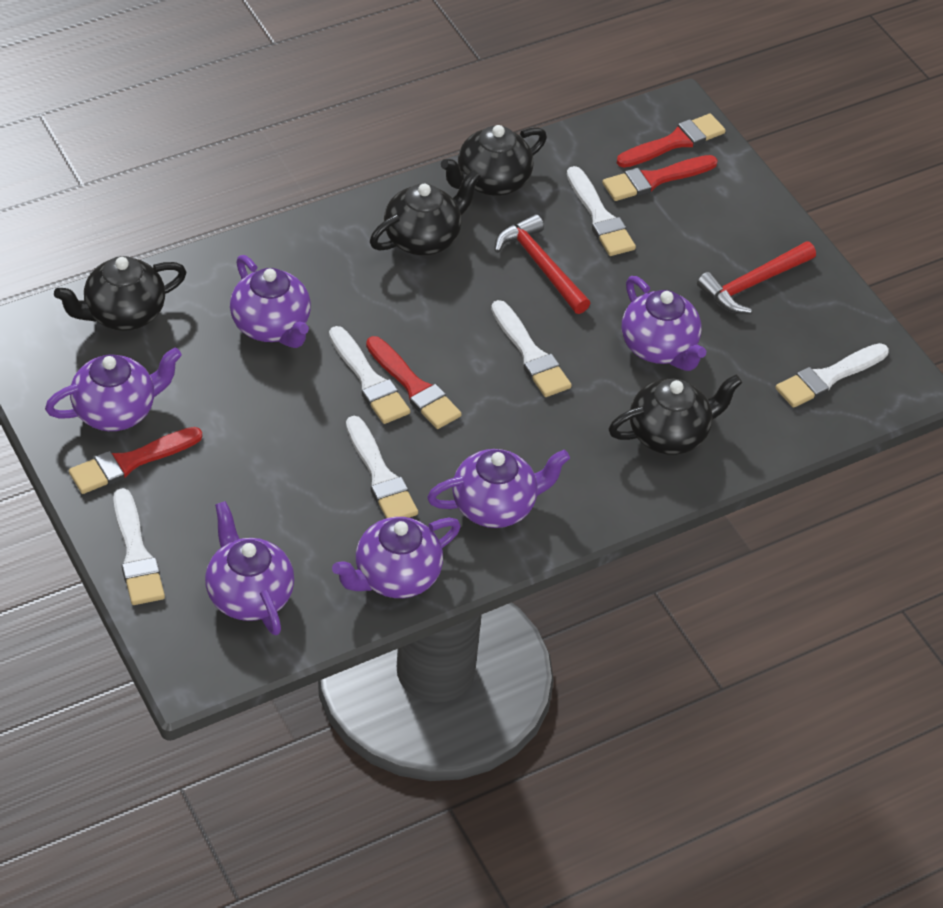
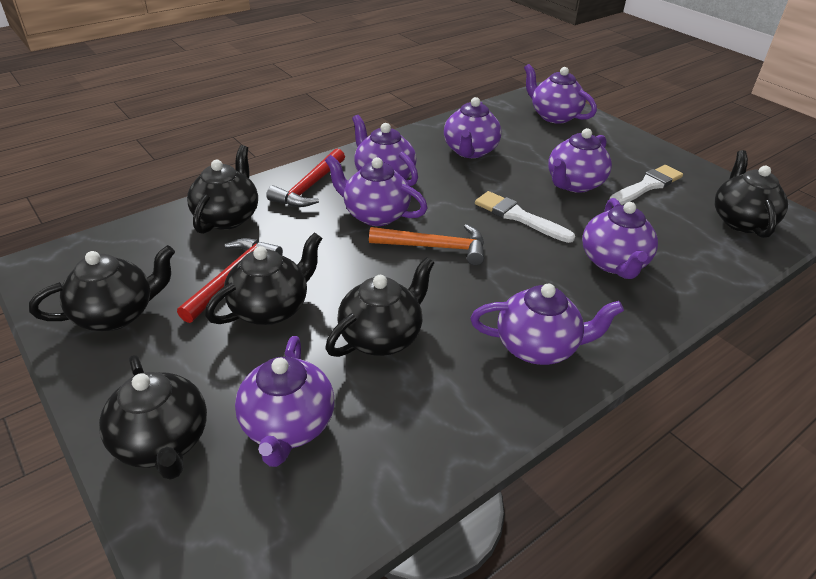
black teapot: 4 -> 6
orange hammer: 0 -> 1
purple teapot: 6 -> 8
red brush: 4 -> 0
white brush: 6 -> 2

